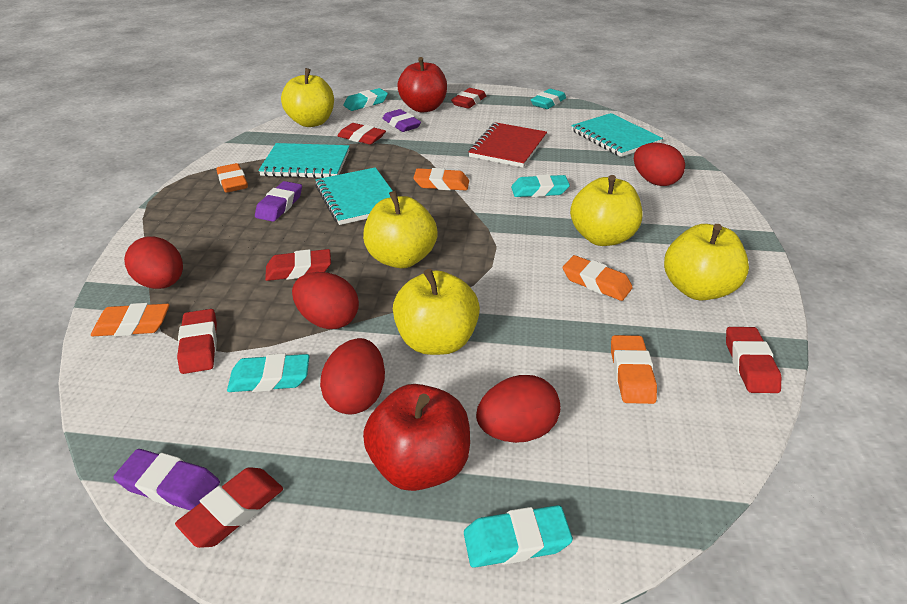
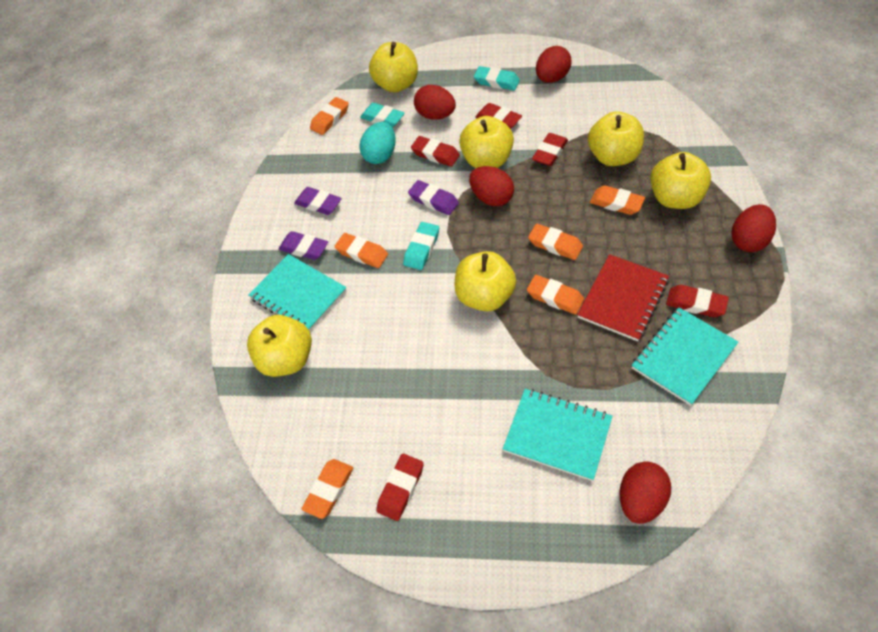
orange eraser: 5 -> 6
red apple: 2 -> 0
red eraser: 6 -> 5
turquoise egg: 0 -> 1
turquoise eraser: 5 -> 3
yellow apple: 5 -> 6

